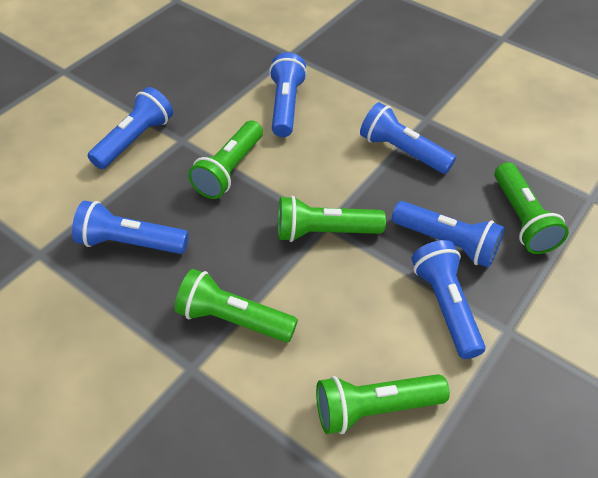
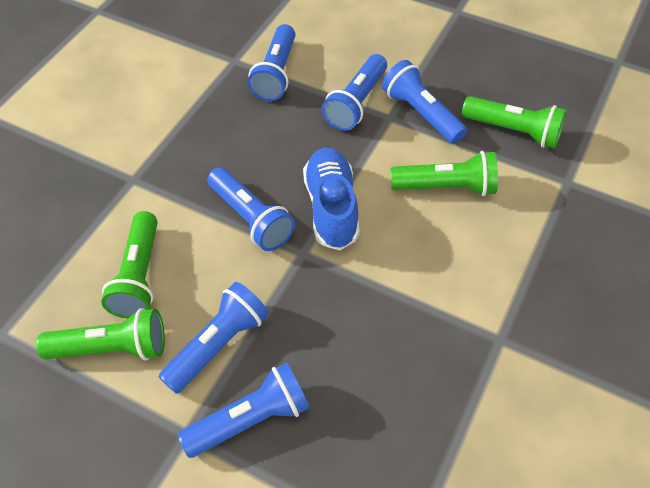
blue shoe: 0 -> 1
green flashlight: 5 -> 4

